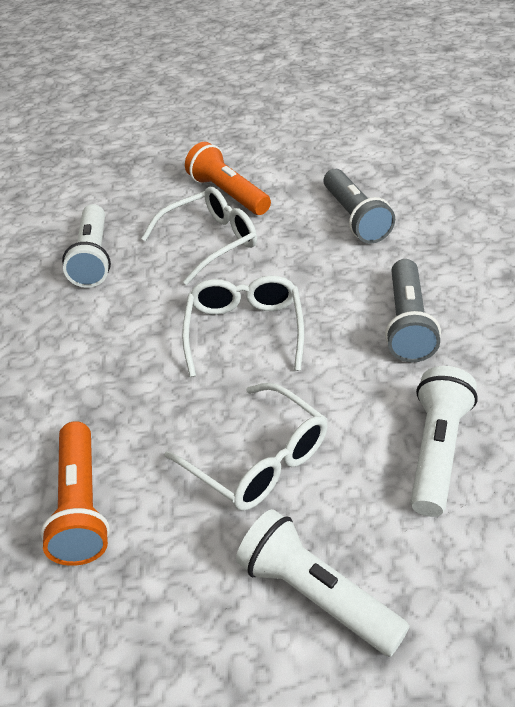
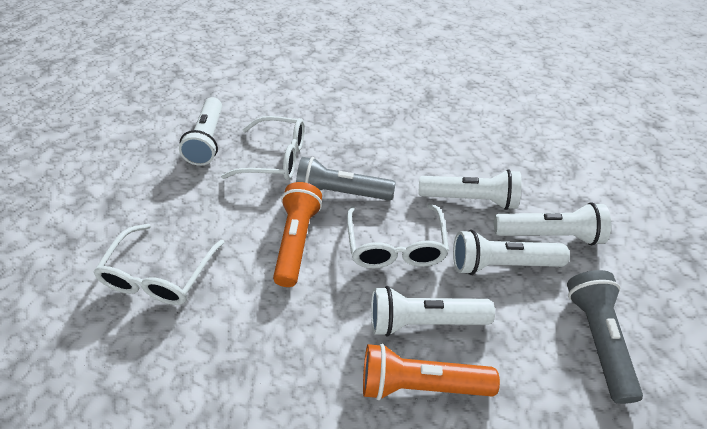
white flashlight: 3 -> 5

